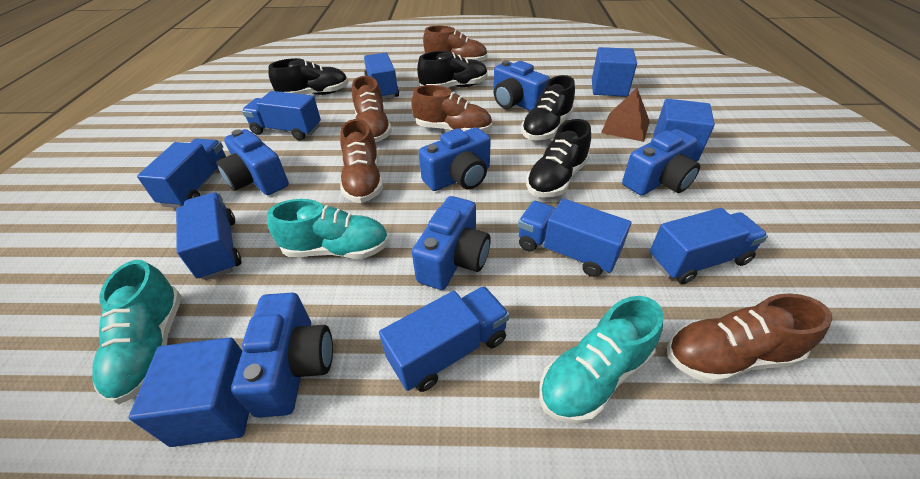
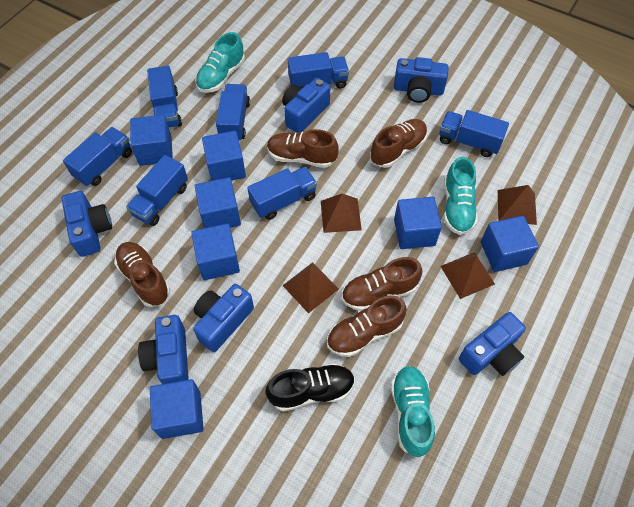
black shoe: 4 -> 1
blue cube: 3 -> 7
brown pyramid: 1 -> 4

